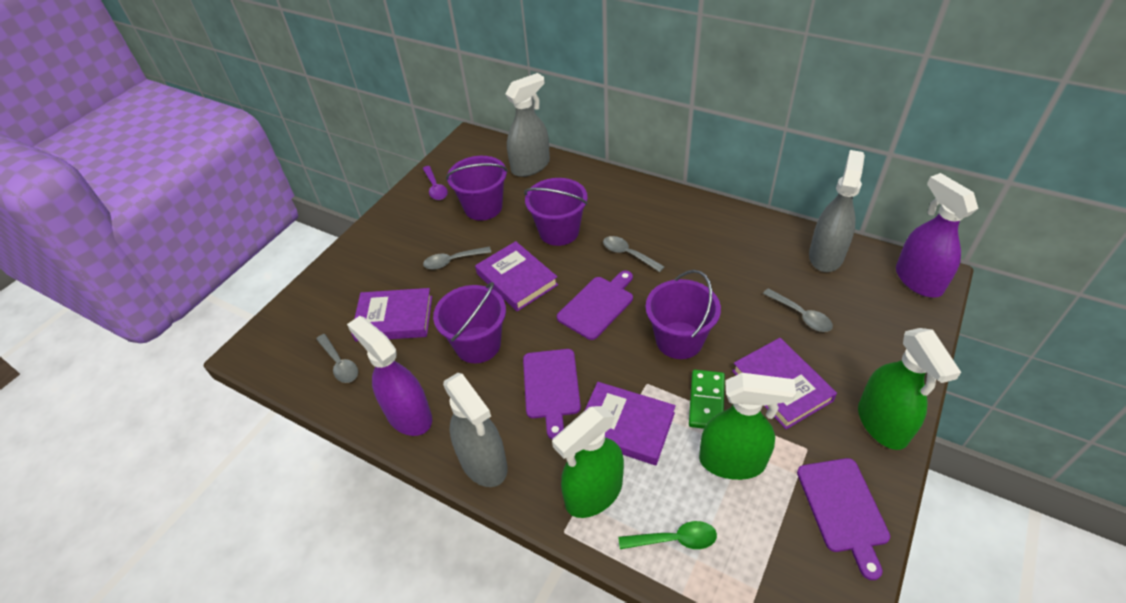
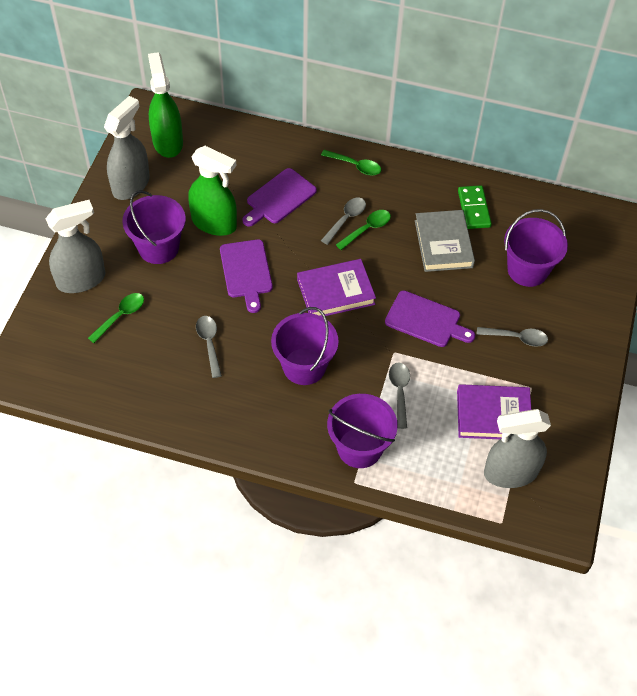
green spoon: 1 -> 3
green spray bottle: 3 -> 2
grey book: 0 -> 1
purple book: 4 -> 2
purple spoon: 1 -> 0
purple spray bottle: 2 -> 0

